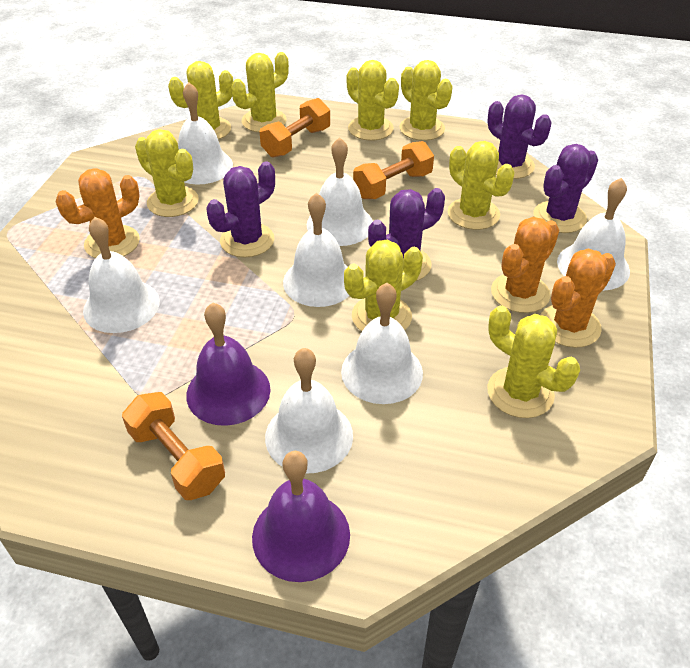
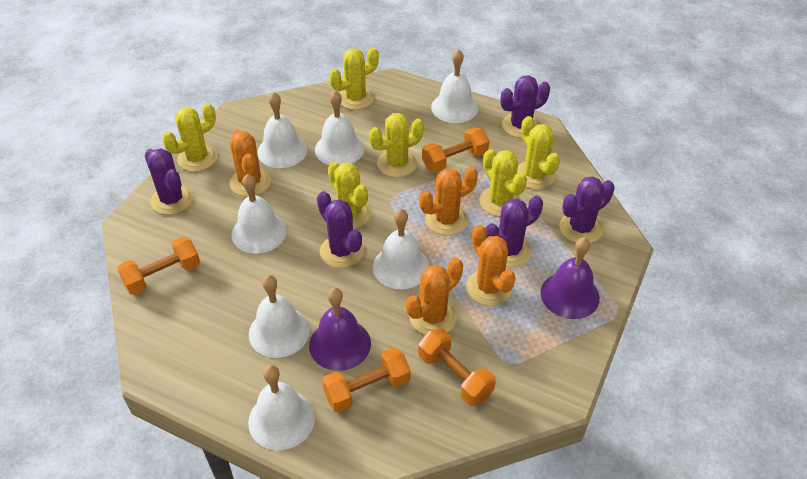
orange cactus: 3 -> 4
orange dumbbell: 3 -> 4
purple cactus: 4 -> 5
yellow cactus: 8 -> 6

